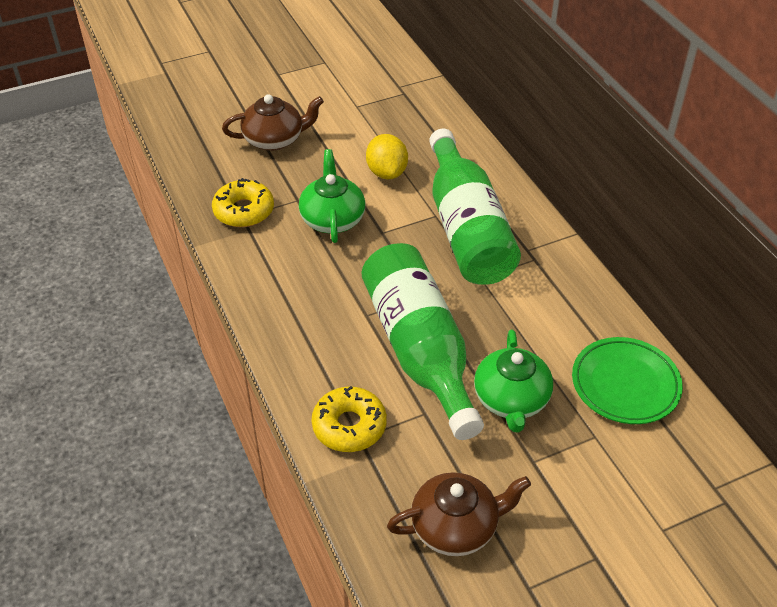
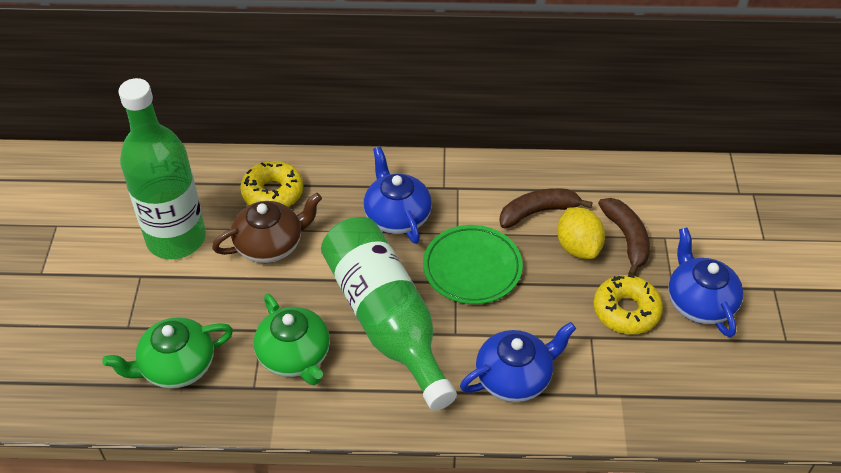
blue teapot: 0 -> 3
brown banana: 0 -> 2
brown teapot: 2 -> 1

